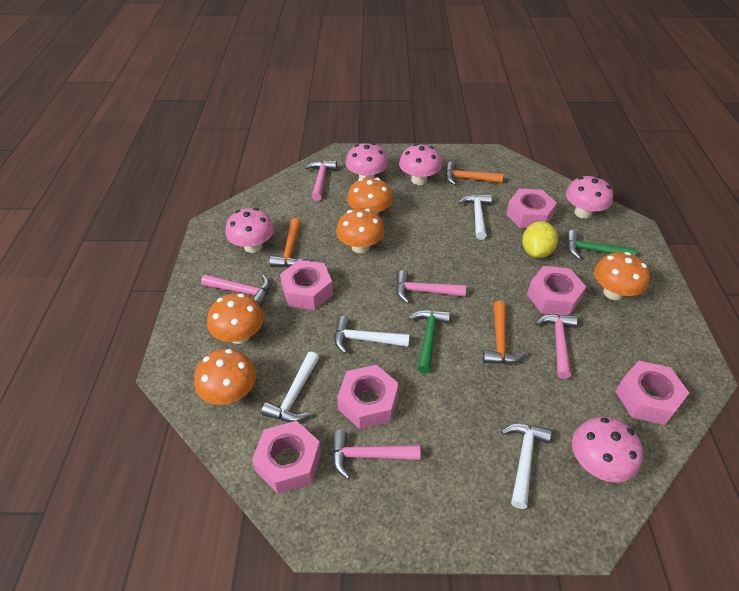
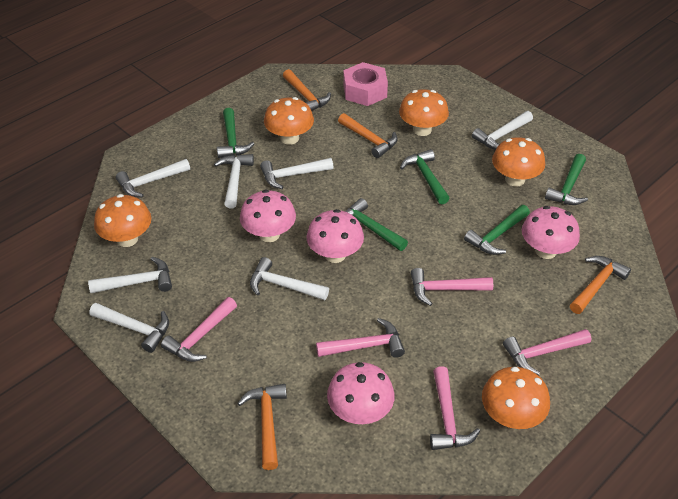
green hammer: 2 -> 5
orange hammer: 3 -> 4
pink mushroom: 5 -> 4
pink nut: 6 -> 1
white hammer: 4 -> 7
yellow lemon: 1 -> 0

